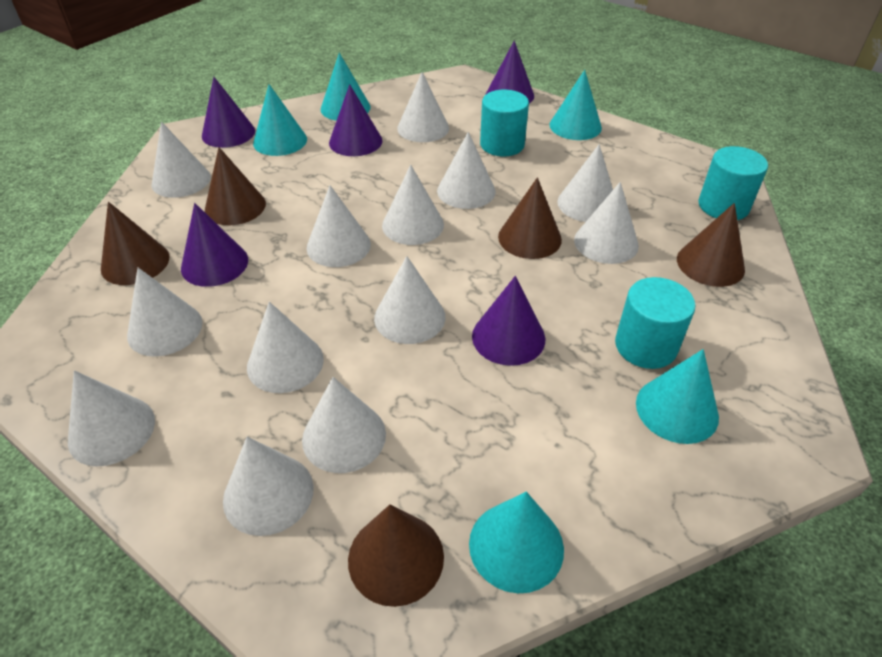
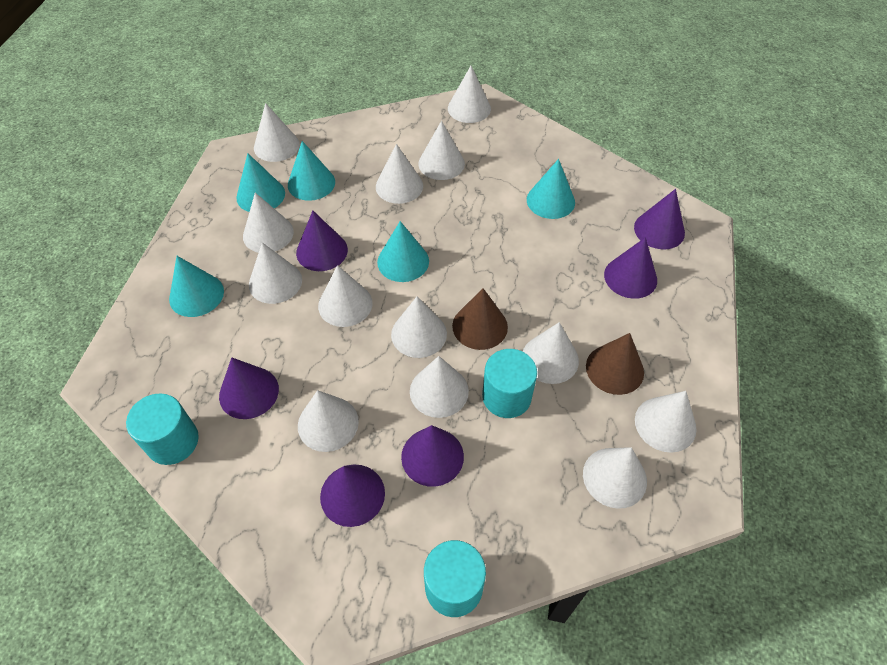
brown cone: 5 -> 2
purple cone: 5 -> 6

